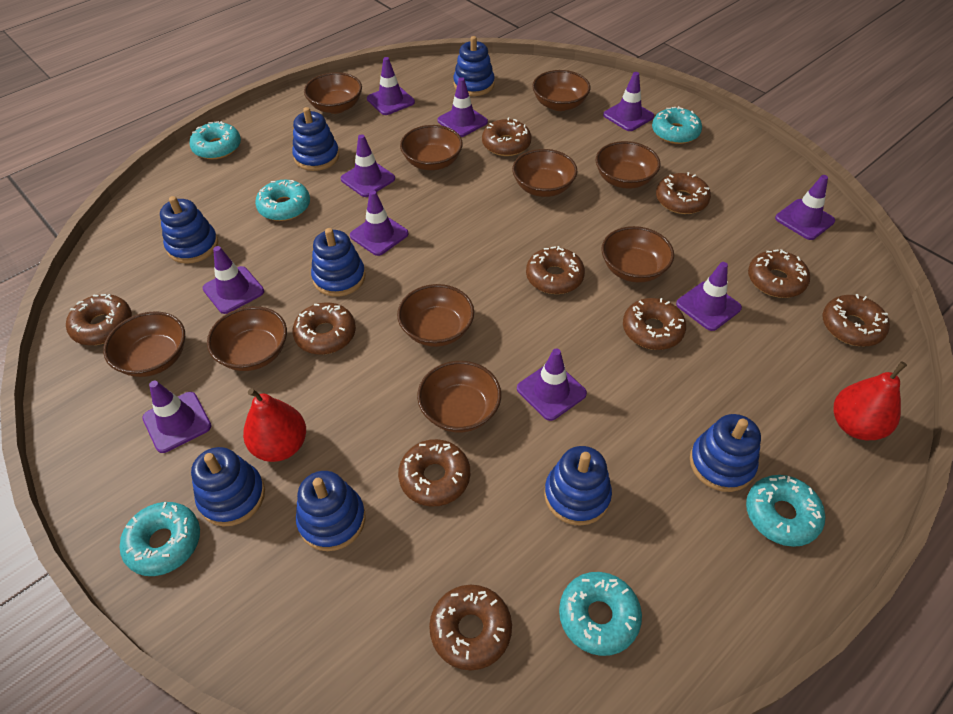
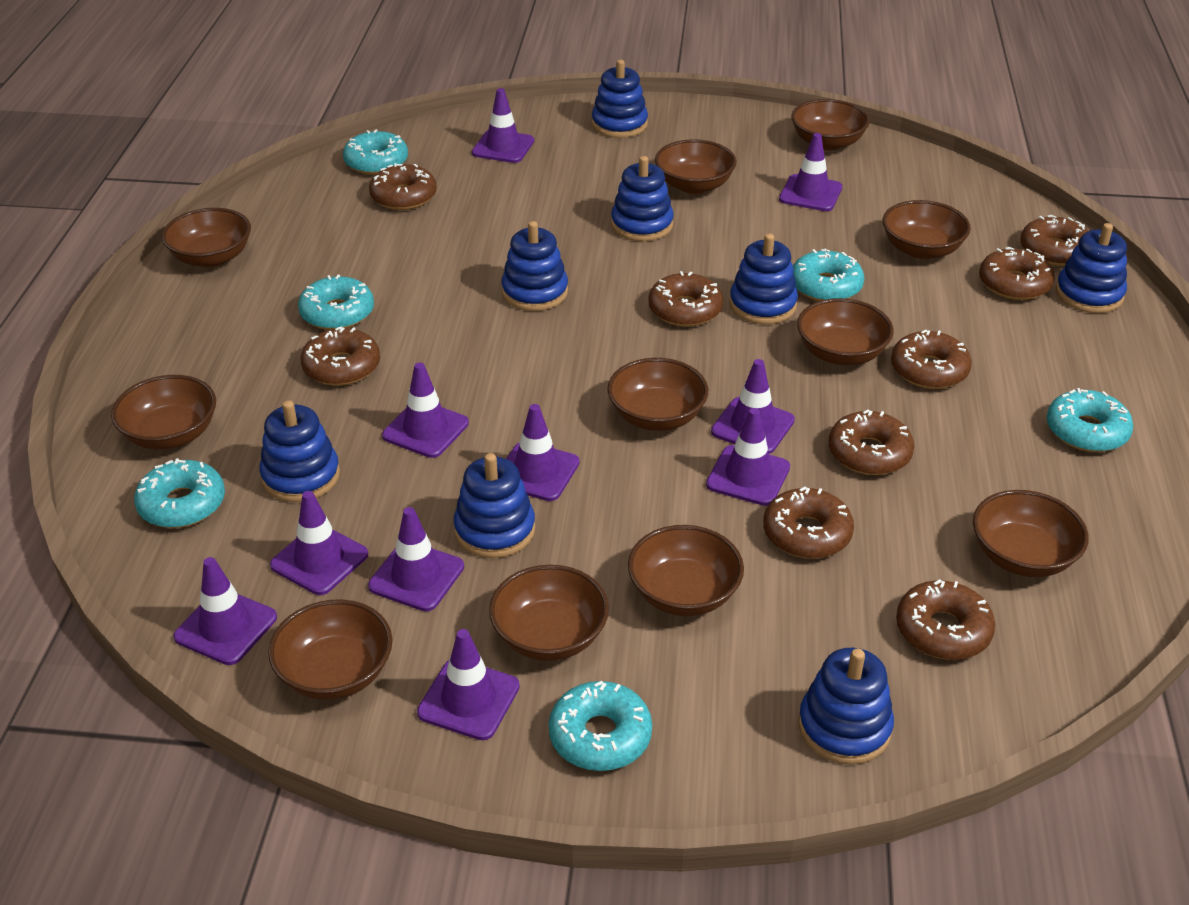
brown bowl: 10 -> 11
brown donut: 10 -> 9
red pear: 2 -> 0

